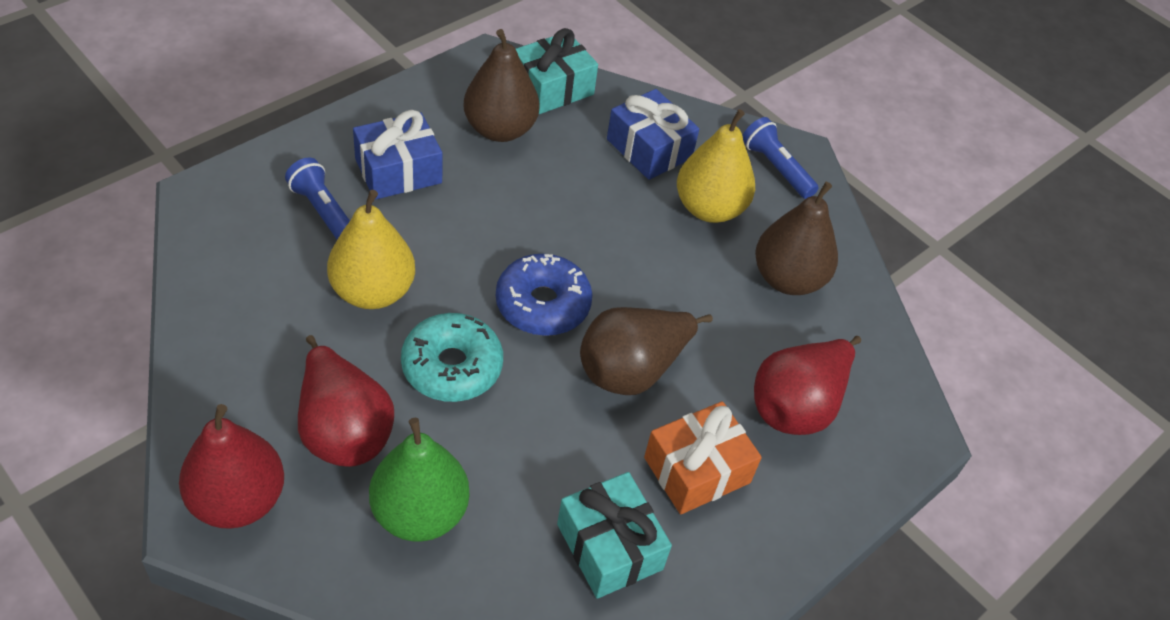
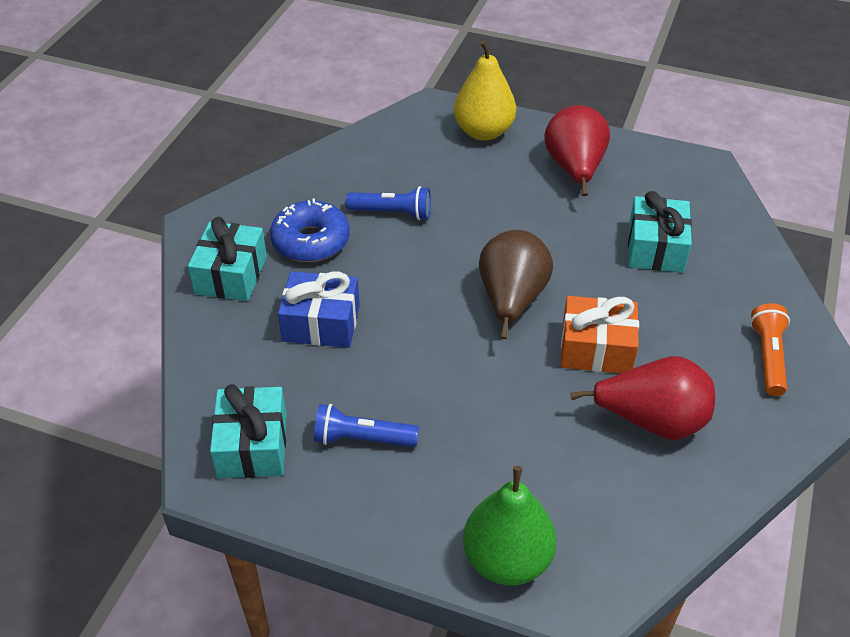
blue gift: 2 -> 1
brown pear: 3 -> 1
orange flashlight: 0 -> 1
red pear: 3 -> 2
turquoise donut: 1 -> 0
turquoise gift: 2 -> 3
yellow pear: 2 -> 1

